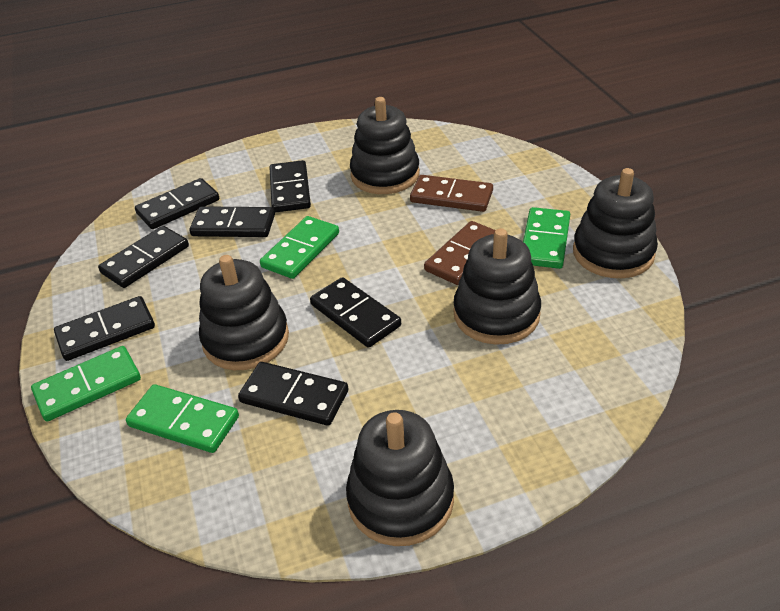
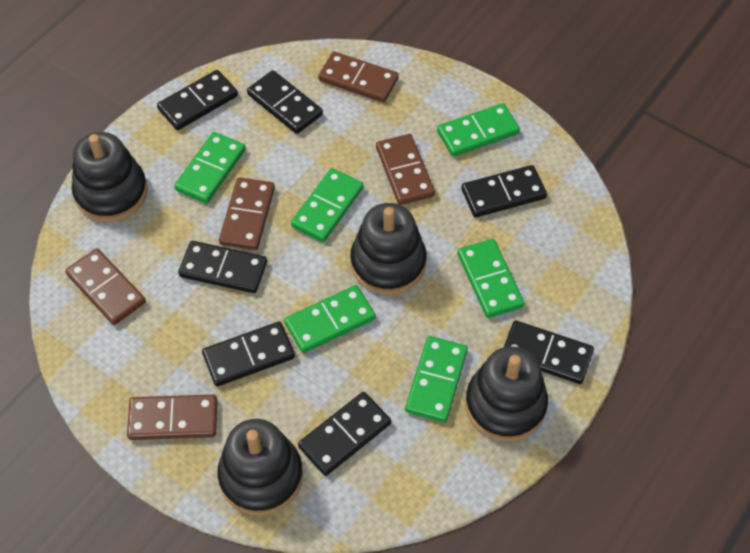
black stacking toy: 5 -> 4
brown domino: 2 -> 5
green domino: 4 -> 6

